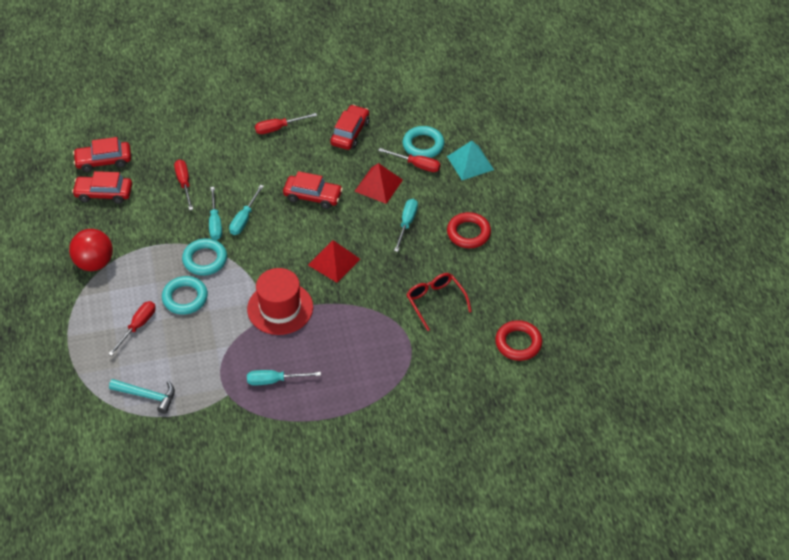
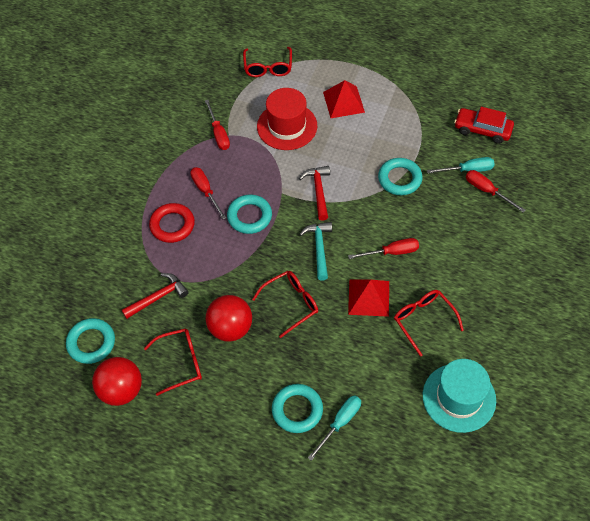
red ball: 1 -> 2
red car: 4 -> 1
red glasses: 1 -> 4
red hammer: 0 -> 2
red ring: 2 -> 1
turquoise hat: 0 -> 1
turquoise pyramid: 1 -> 0
turquoise ring: 3 -> 4
turquoise screwdriver: 4 -> 2

